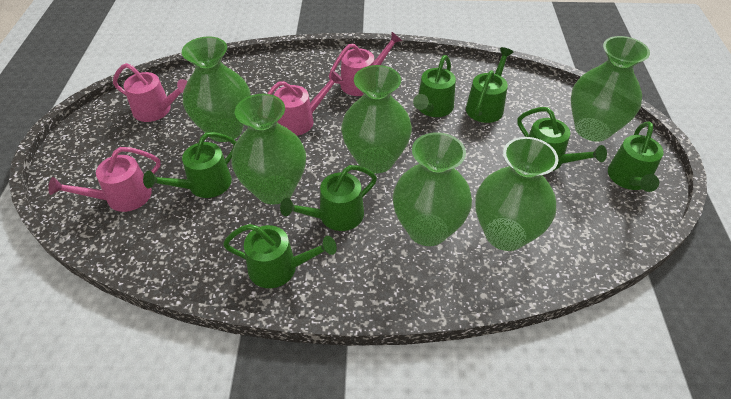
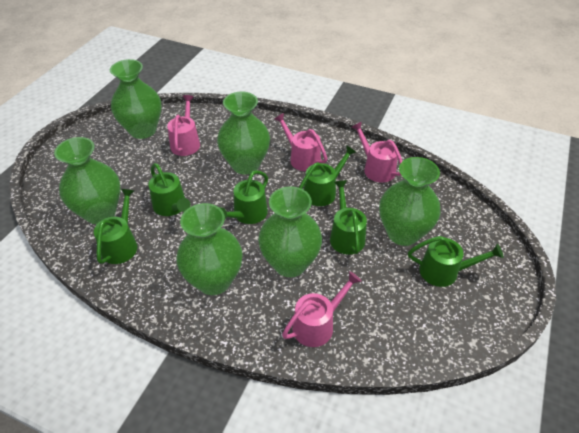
green watering can: 7 -> 6

